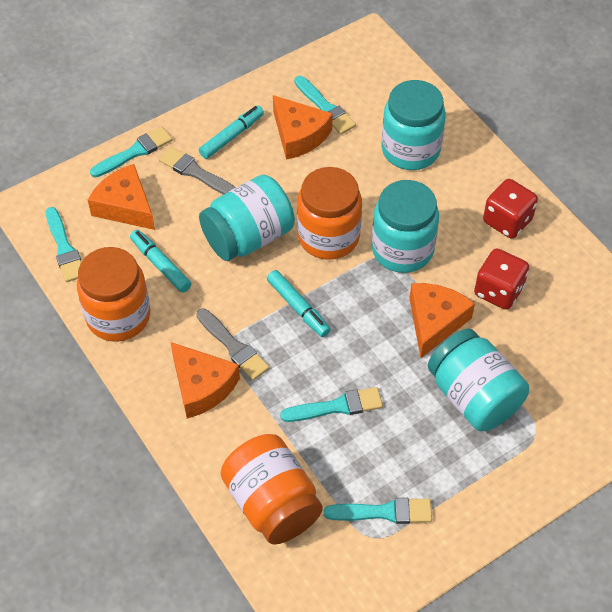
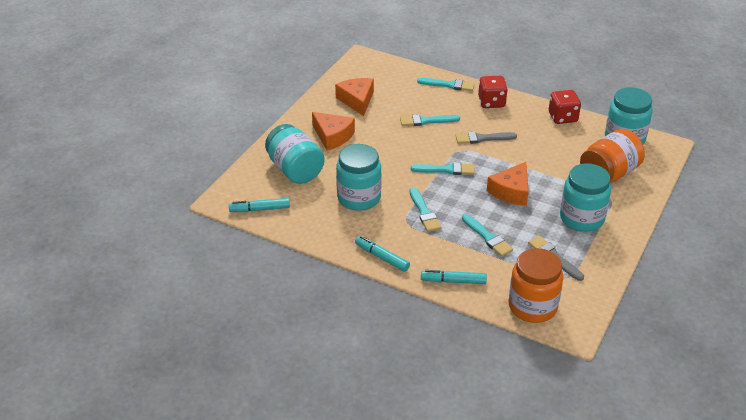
orange cheese: 4 -> 3
orange jar: 3 -> 2

